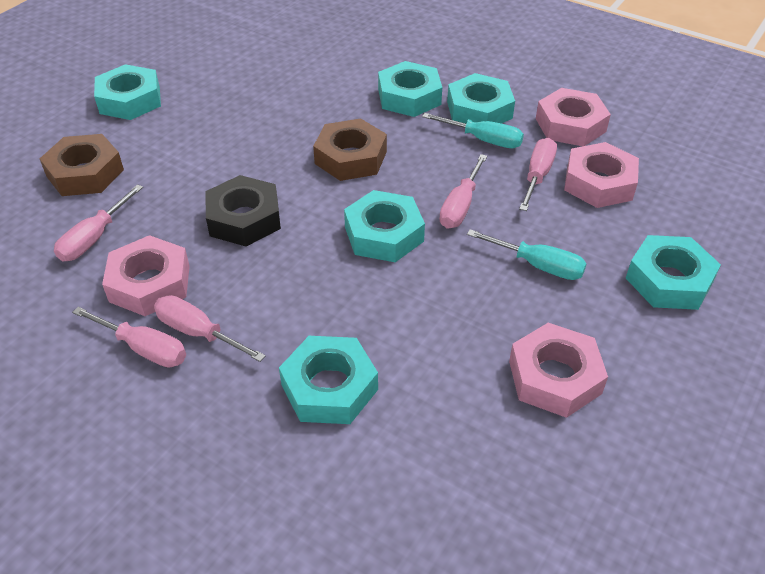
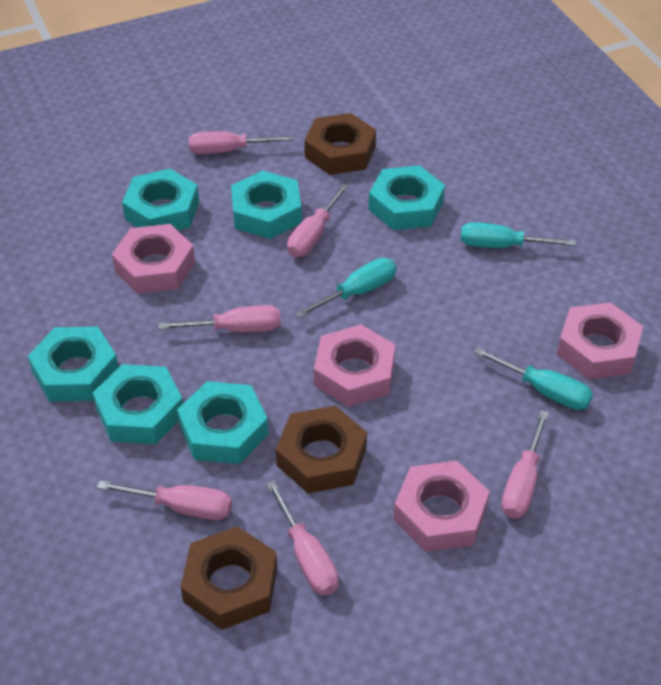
black nut: 1 -> 0
brown nut: 2 -> 3
pink screwdriver: 5 -> 6
turquoise screwdriver: 2 -> 3

